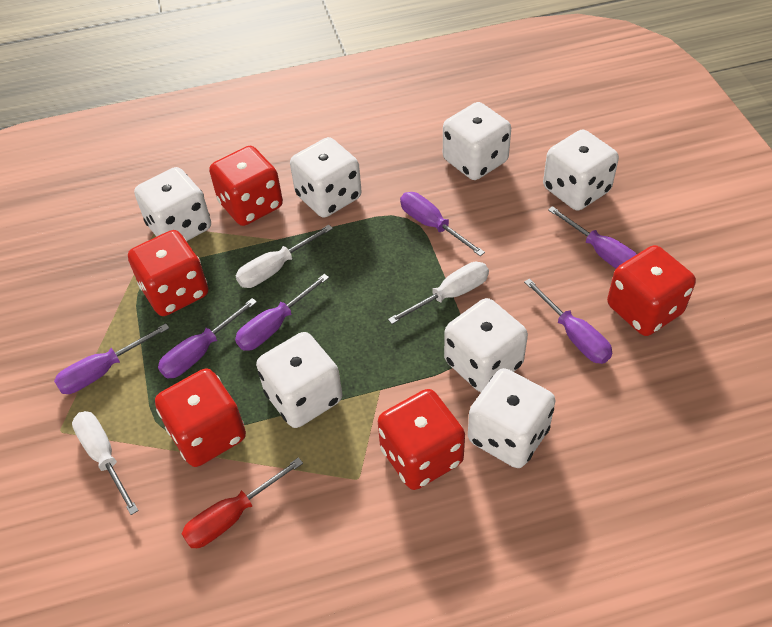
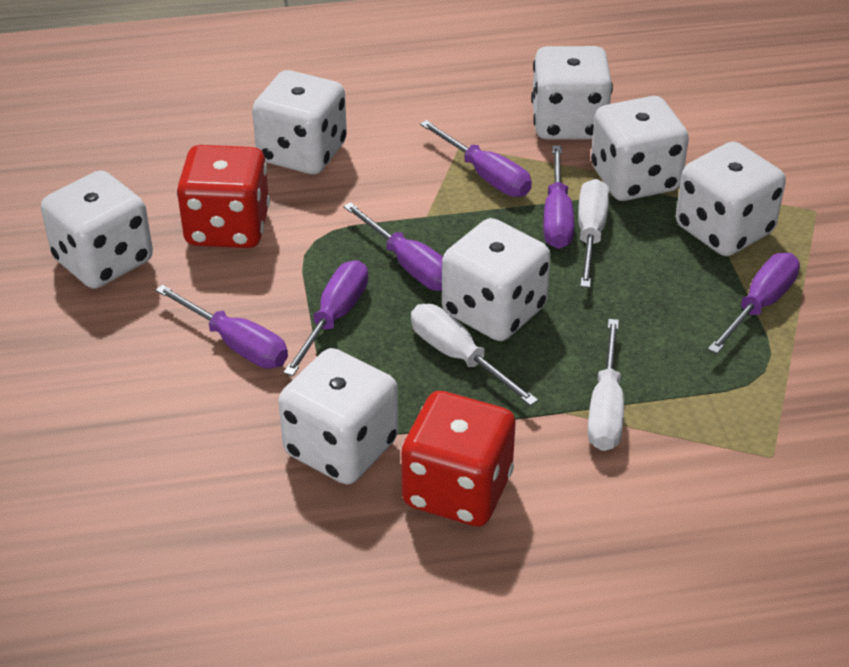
red dice: 5 -> 2
red screwdriver: 1 -> 0

